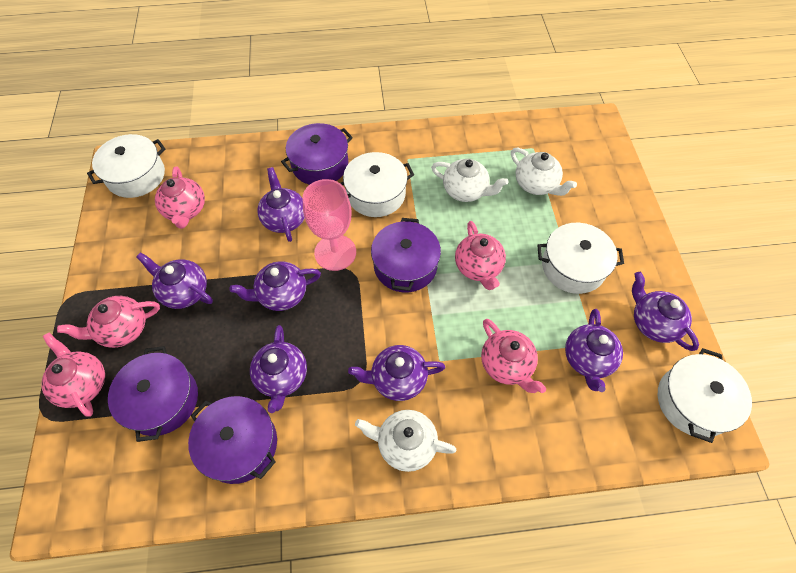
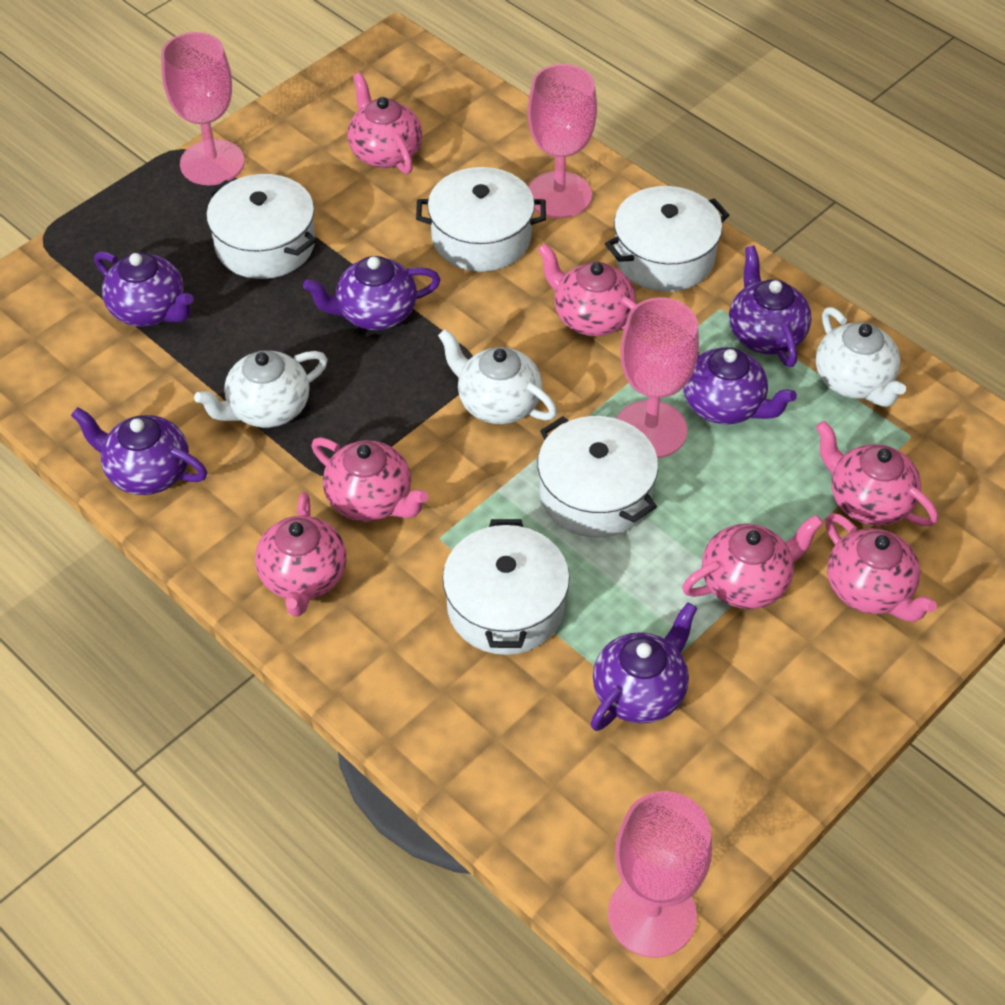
pink goblet: 1 -> 4
pink teapot: 5 -> 7
purple pot: 4 -> 0
purple teapot: 7 -> 6
white pot: 4 -> 5

